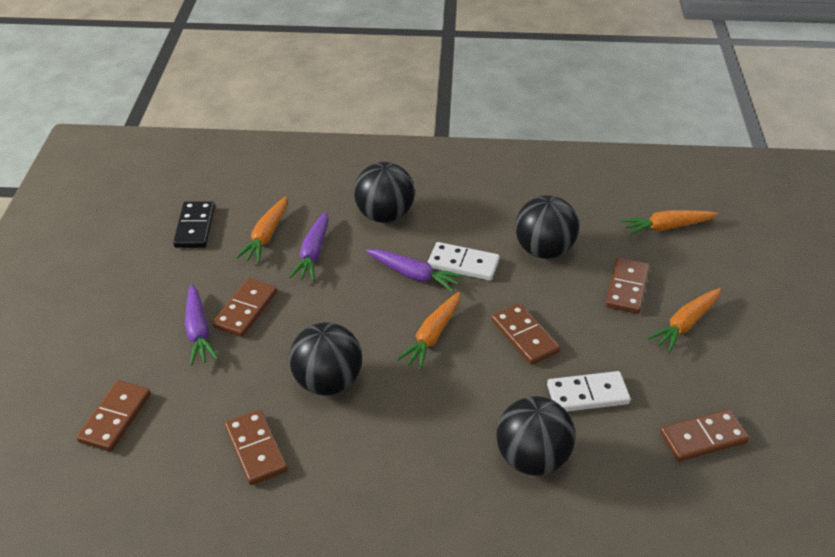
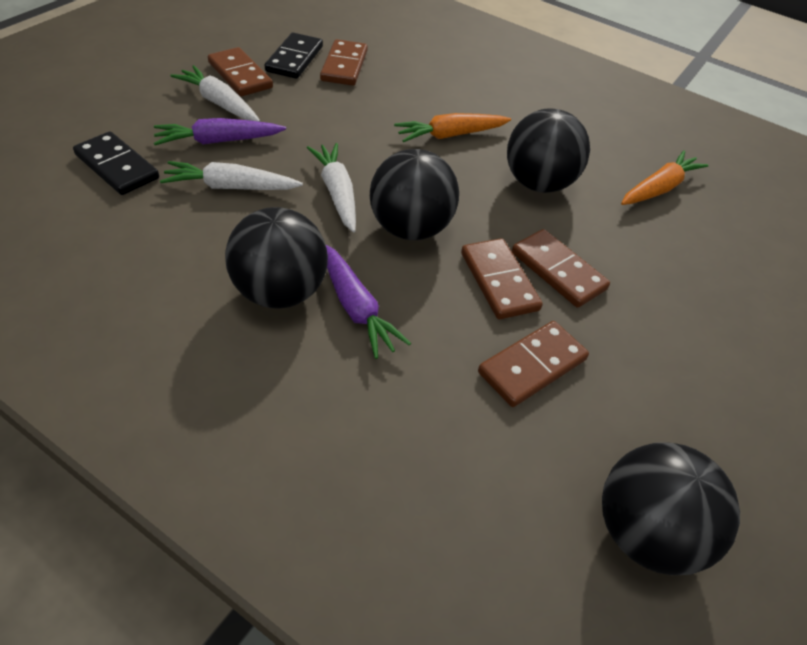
black domino: 1 -> 2
brown domino: 6 -> 5
orange carrot: 4 -> 2
purple carrot: 3 -> 2
white carrot: 0 -> 3
white domino: 2 -> 0

